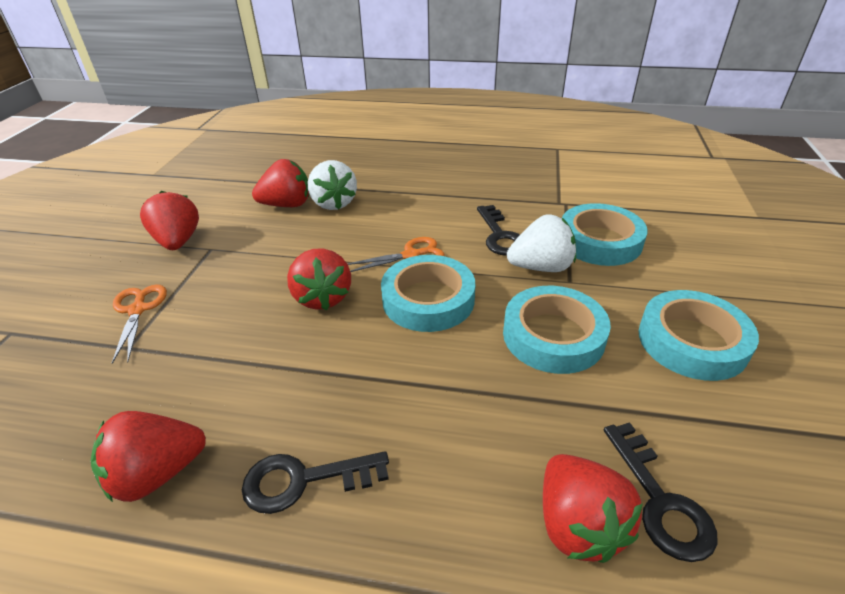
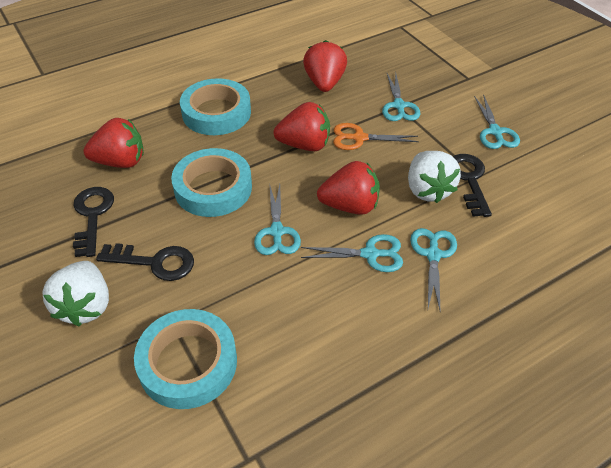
orange scissors: 2 -> 1
red strawberry: 5 -> 4
turquoise scissors: 0 -> 5
turquoise tape: 4 -> 3

